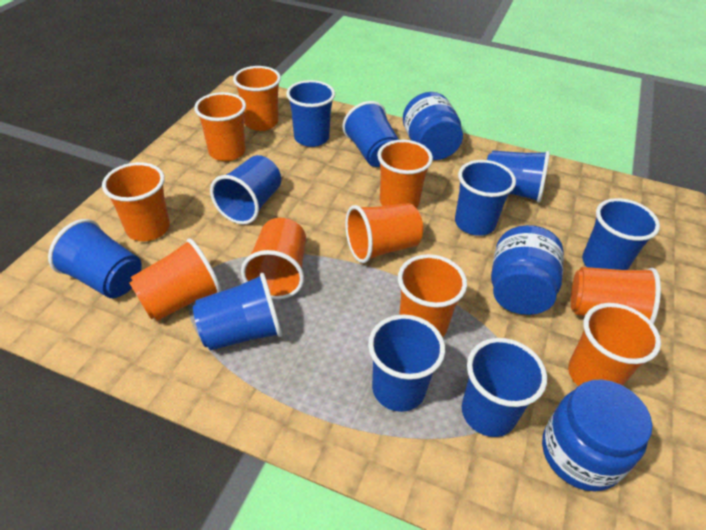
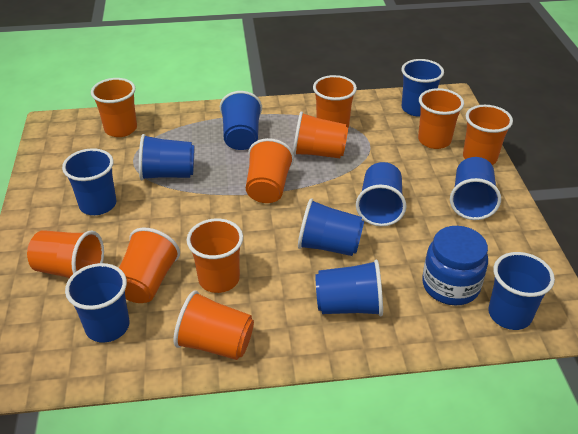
blue jar: 3 -> 1

